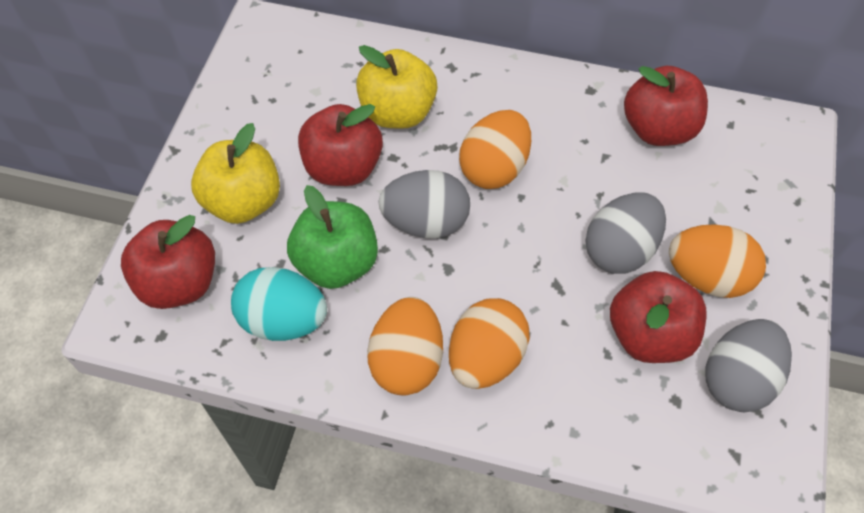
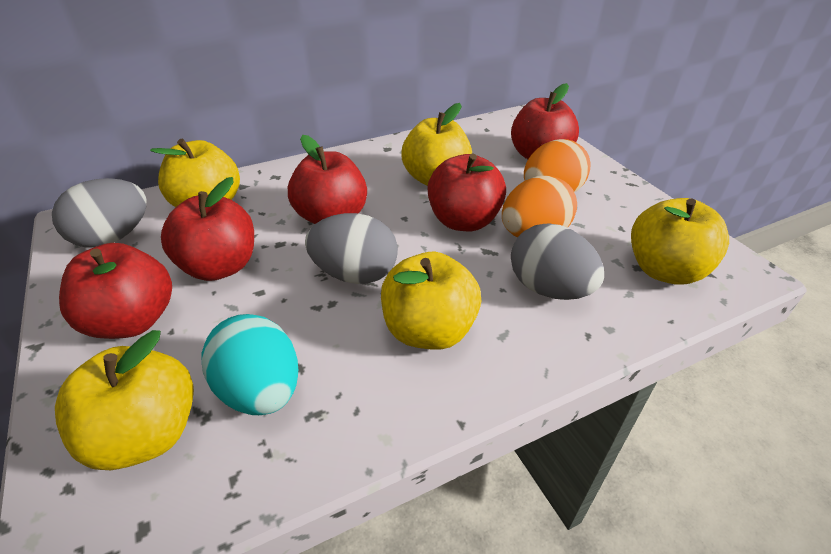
green apple: 1 -> 0
orange egg: 4 -> 2
red apple: 4 -> 5
yellow apple: 2 -> 5

